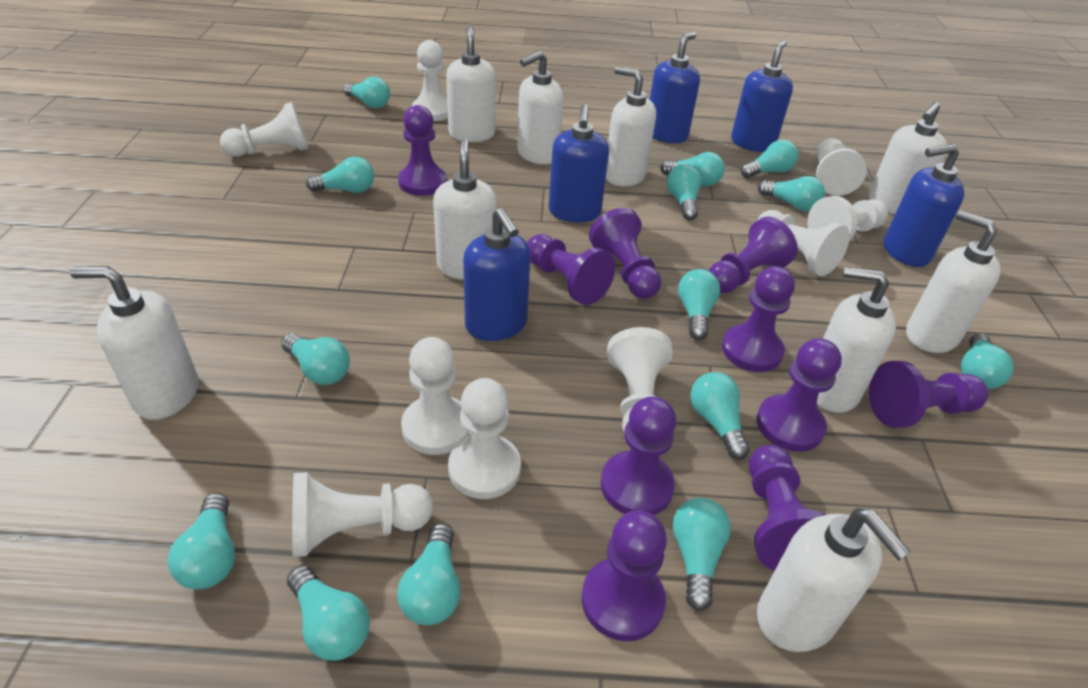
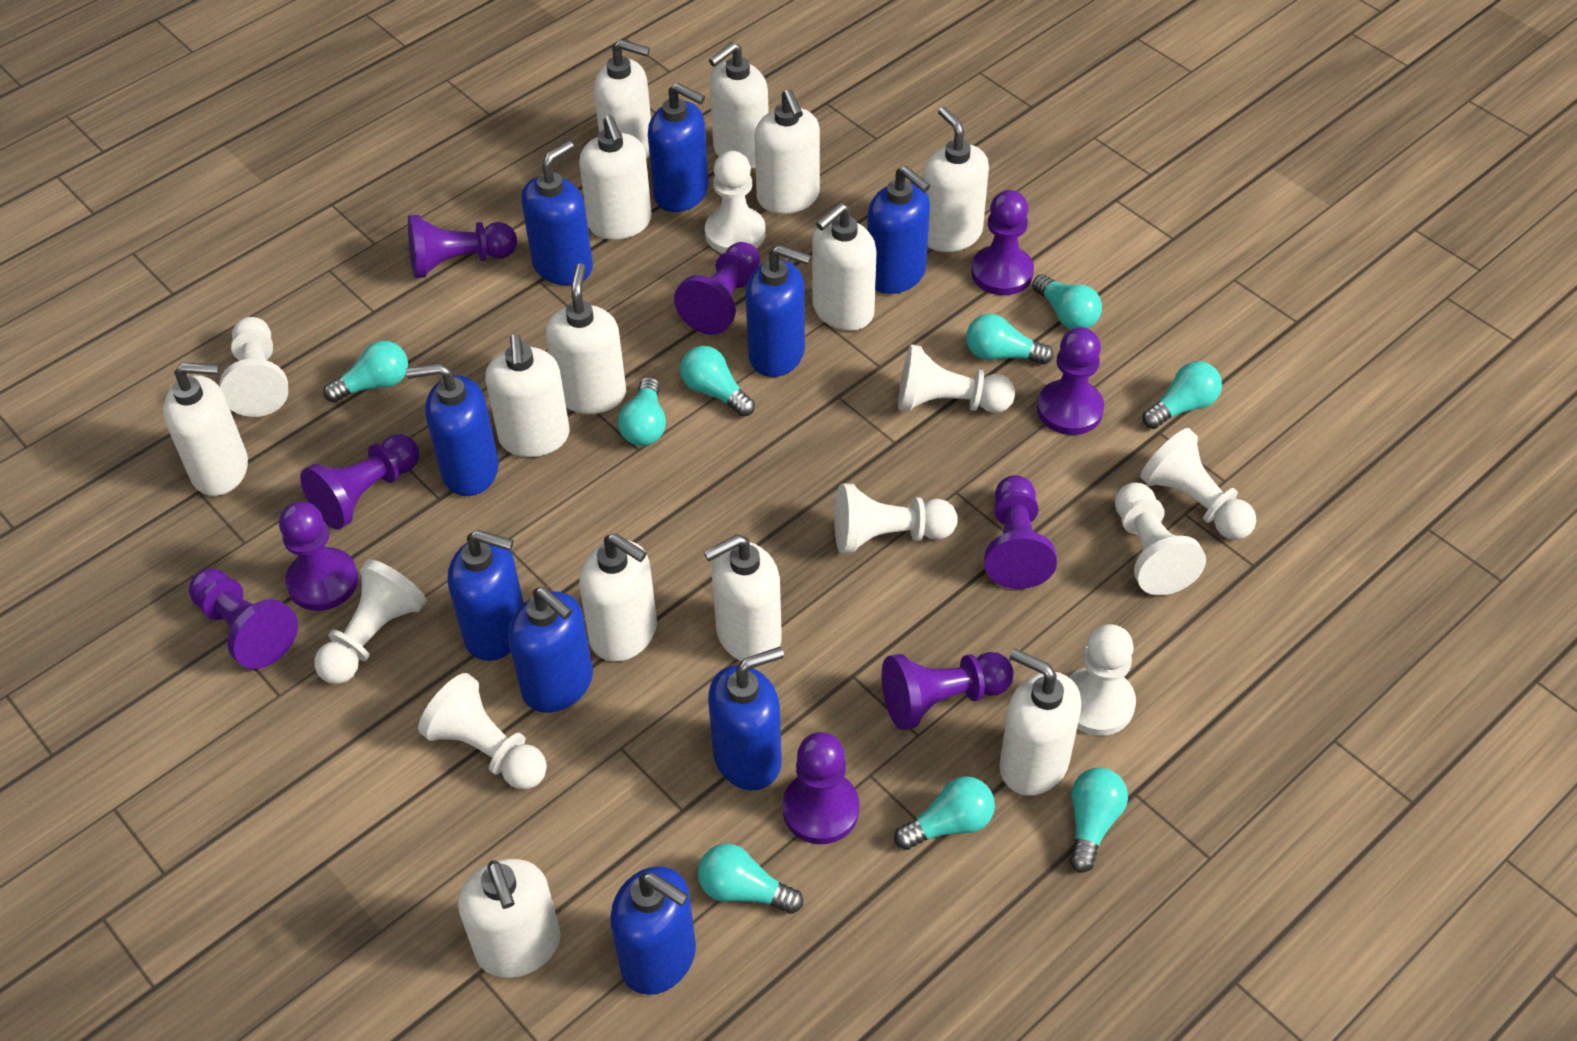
blue soap dispenser: 5 -> 9
turquoise light bulb: 14 -> 9
white soap dispenser: 9 -> 13

